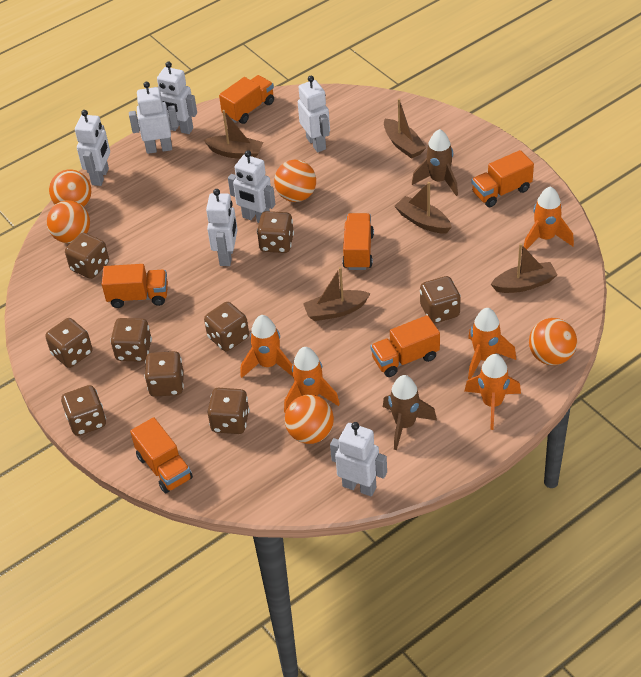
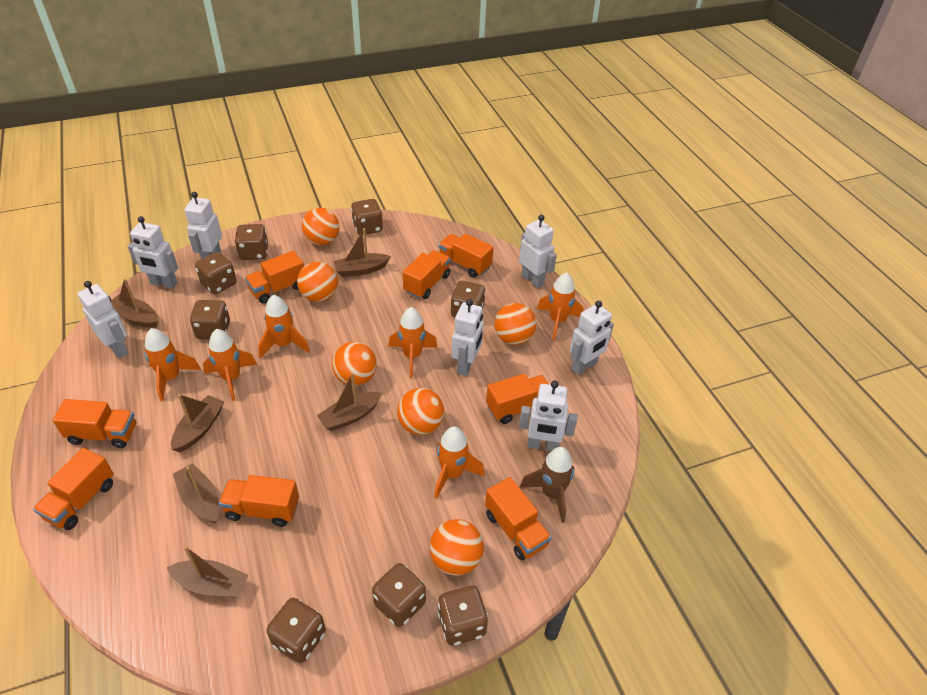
brown boat: 5 -> 6
brown dice: 9 -> 8
brown rocket: 2 -> 1
orange ball: 5 -> 6
orange rocket: 5 -> 6
orange truck: 6 -> 8

